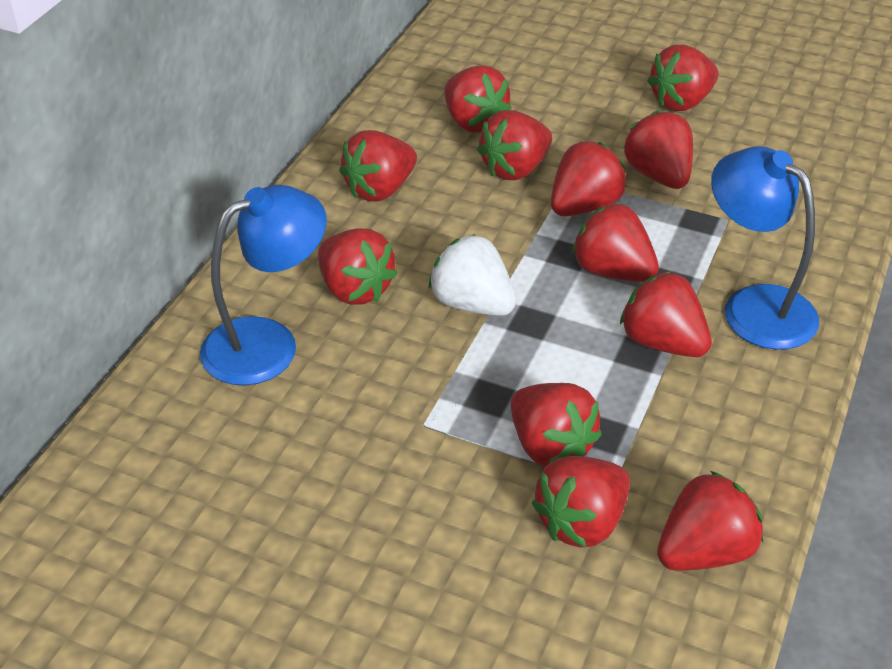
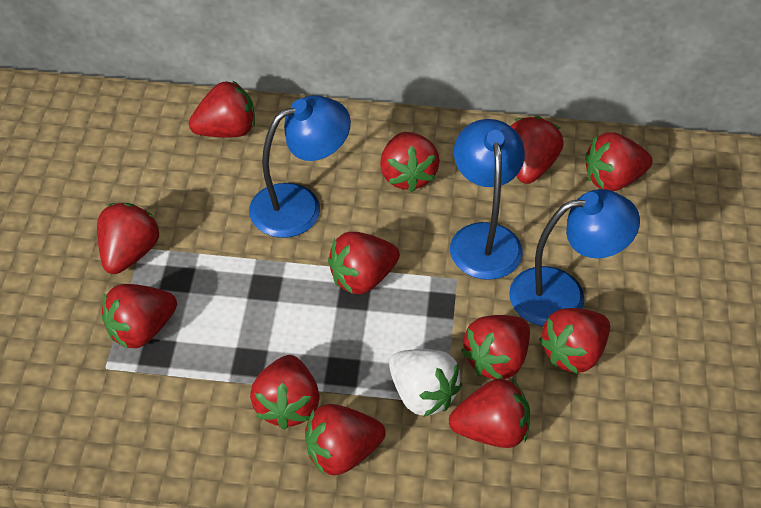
blue lamp: 2 -> 3

